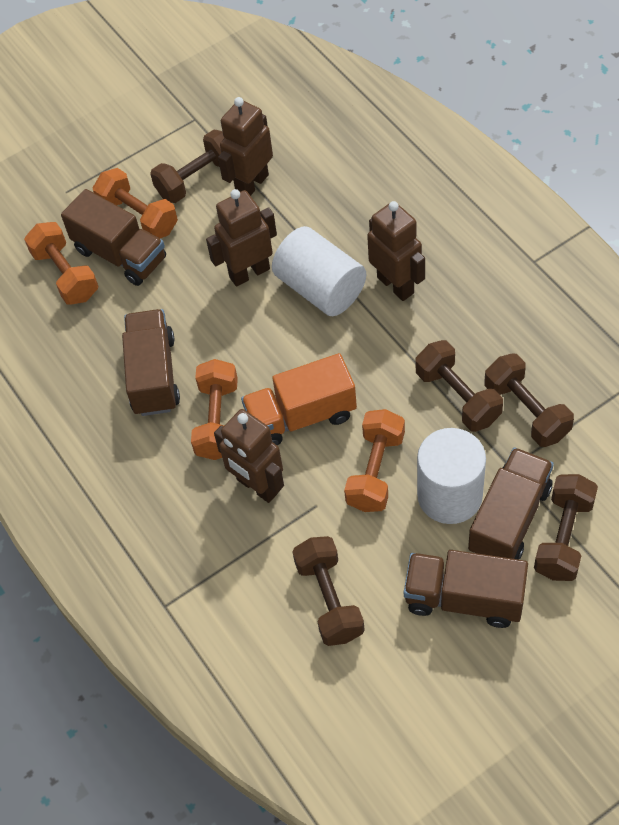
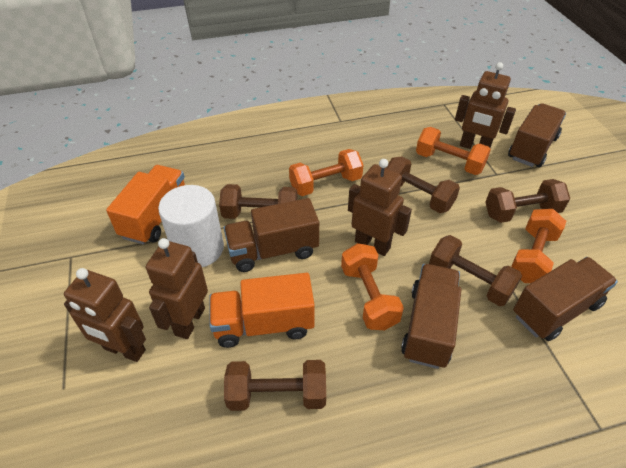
orange truck: 1 -> 2
white cylinder: 2 -> 1

